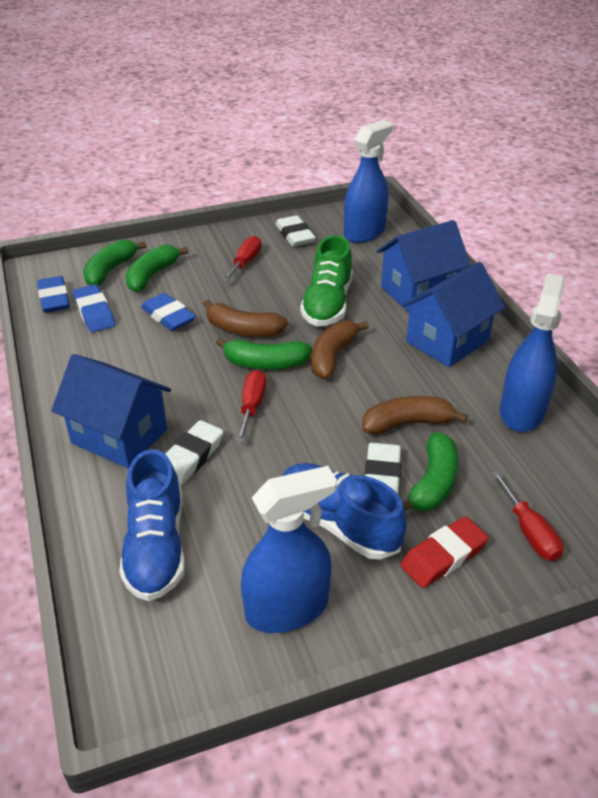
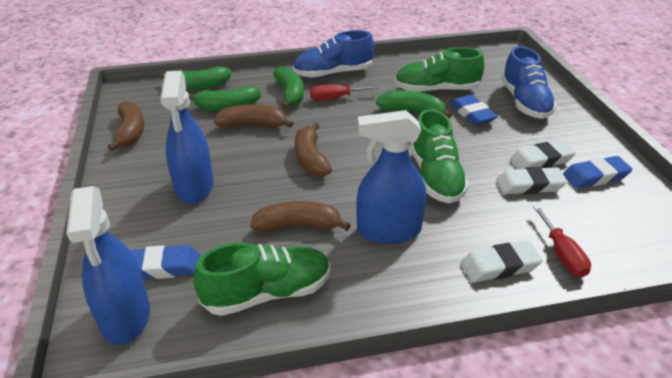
blue house: 3 -> 0
brown banana: 3 -> 4
green shoe: 1 -> 3
red eraser: 1 -> 0
red screwdriver: 3 -> 2

